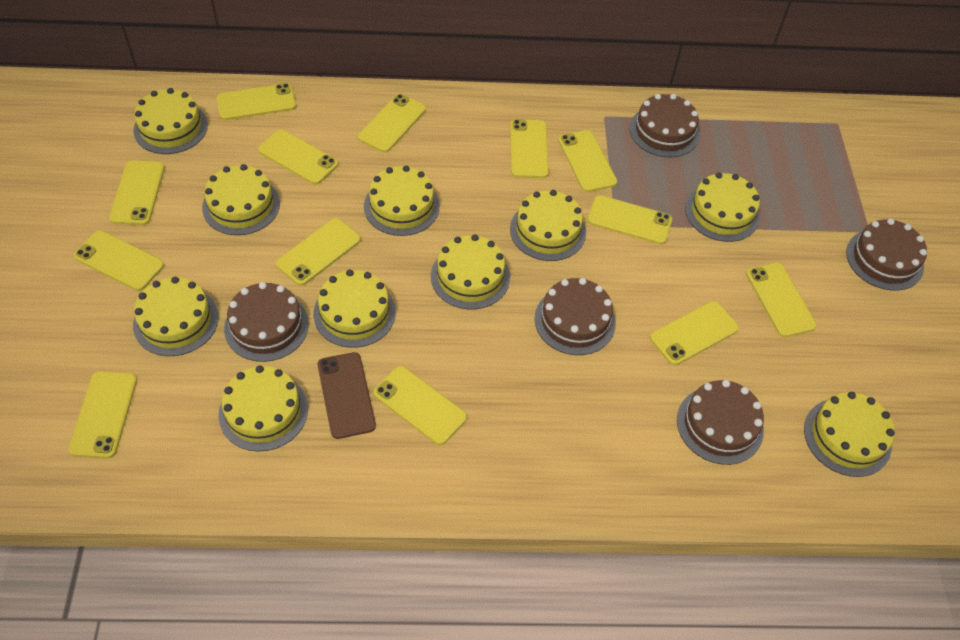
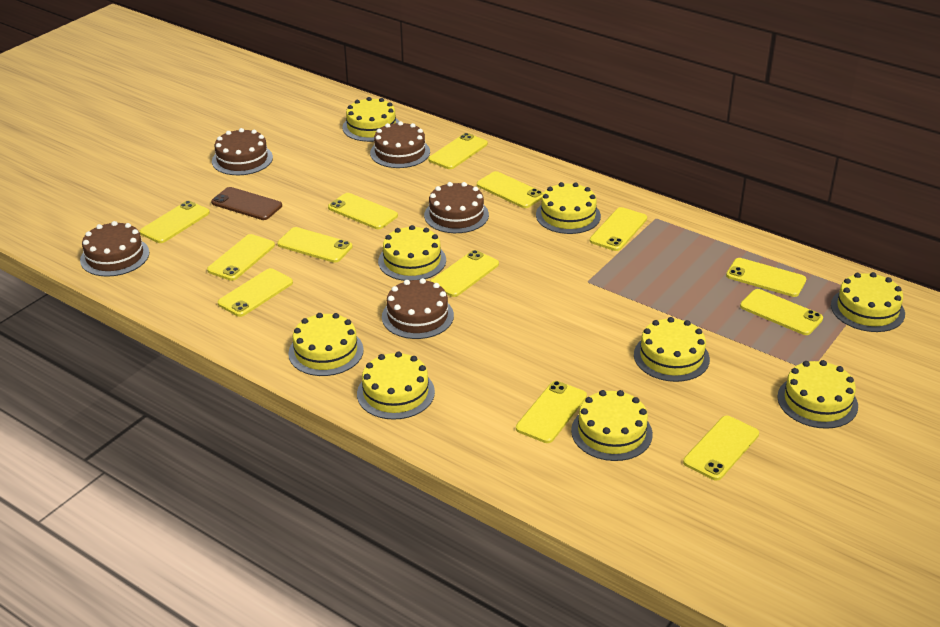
yellow cake: 10 -> 9

